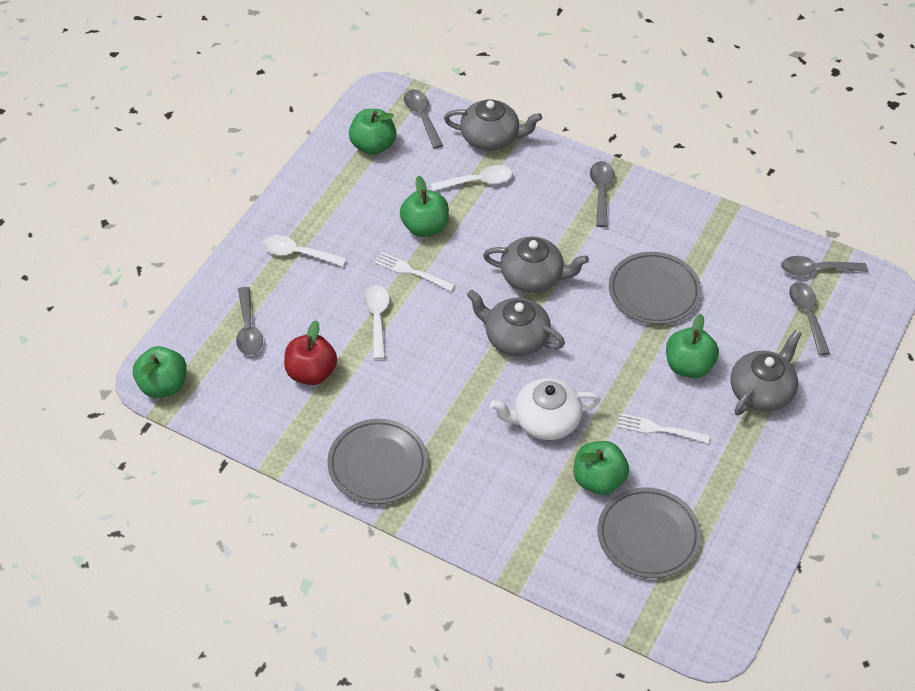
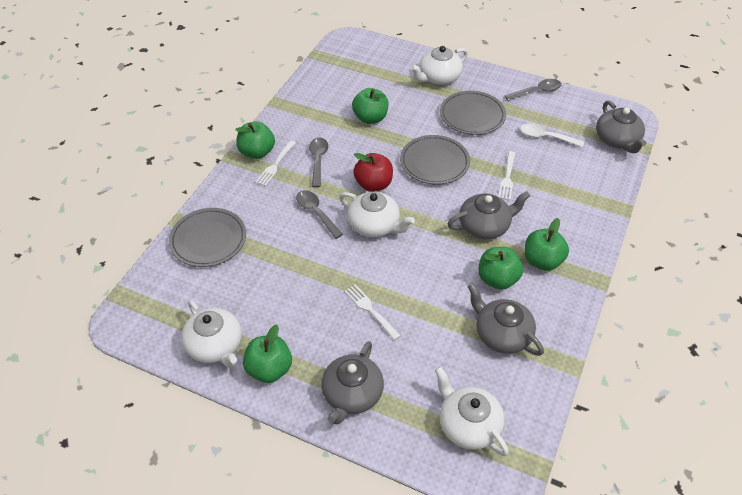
grey spoon: 5 -> 3
white fork: 2 -> 3
white spoon: 3 -> 1
white teapot: 1 -> 4

